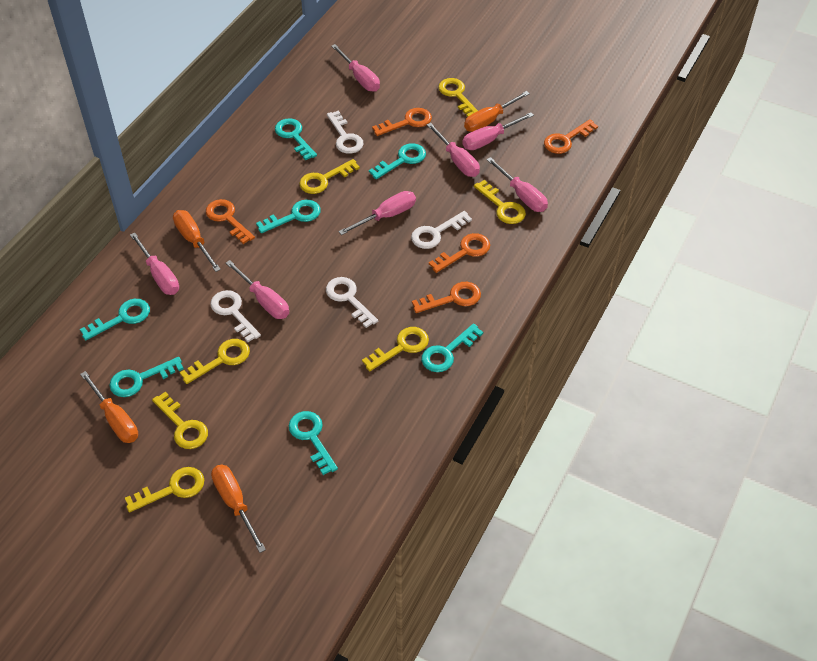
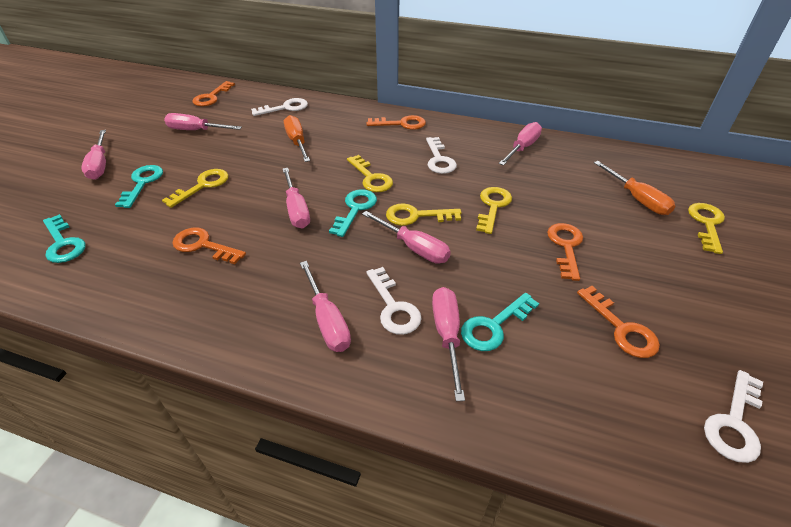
orange screwdriver: 4 -> 2
turquoise key: 7 -> 4
yellow key: 7 -> 5

